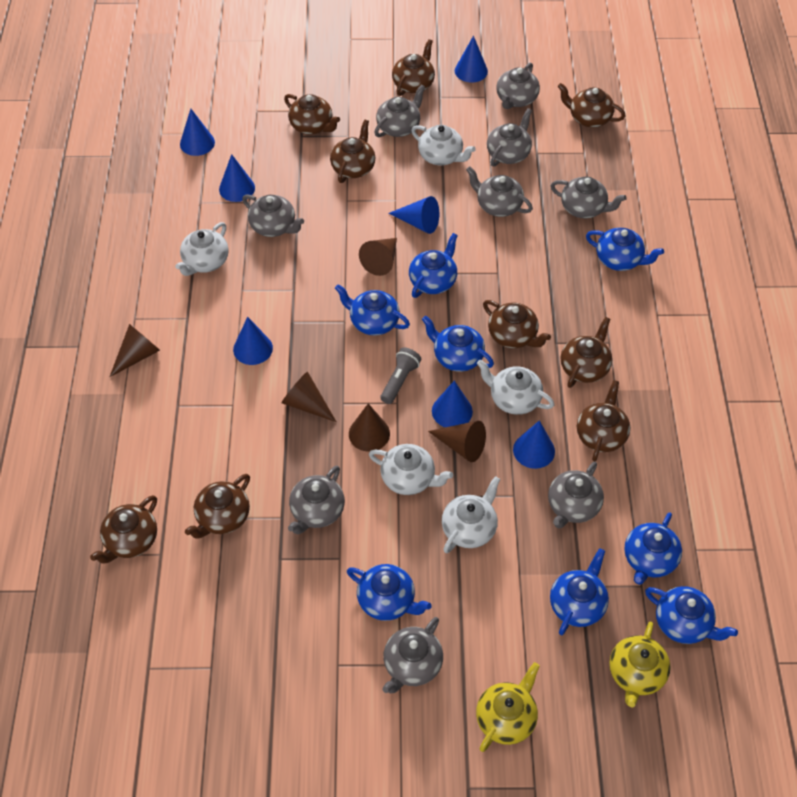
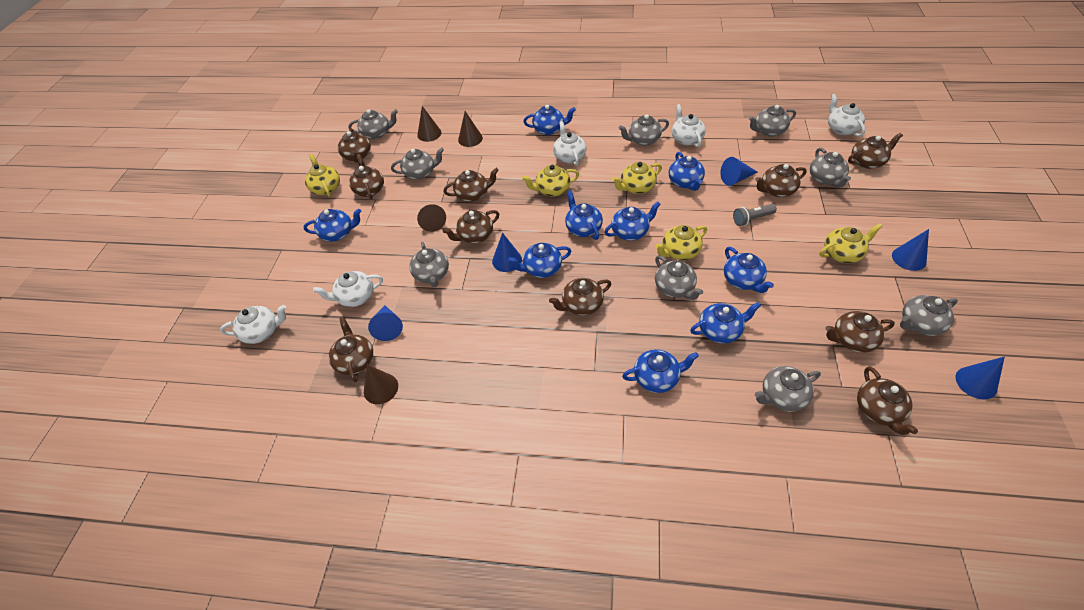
blue cone: 7 -> 5
blue teapot: 8 -> 9
brown cone: 5 -> 4
brown teapot: 9 -> 10
yellow teapot: 2 -> 5

